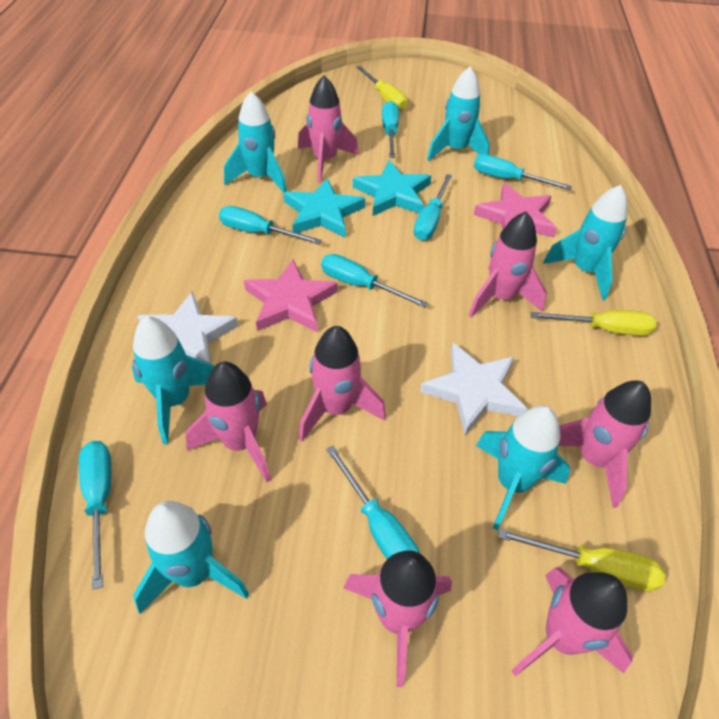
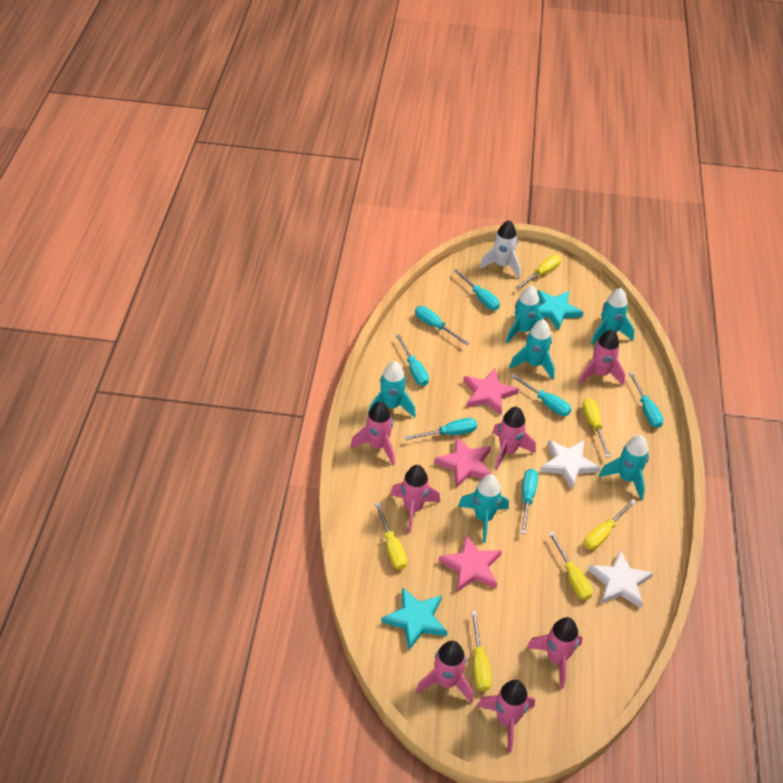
pink star: 2 -> 3
white rocket: 0 -> 1
yellow screwdriver: 3 -> 6

